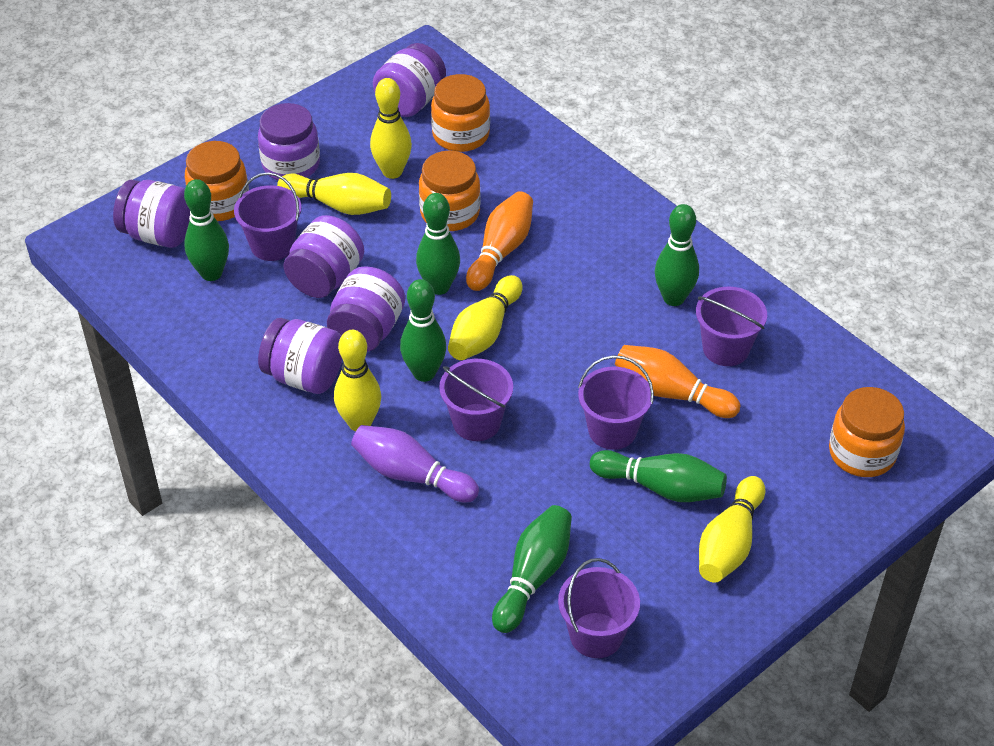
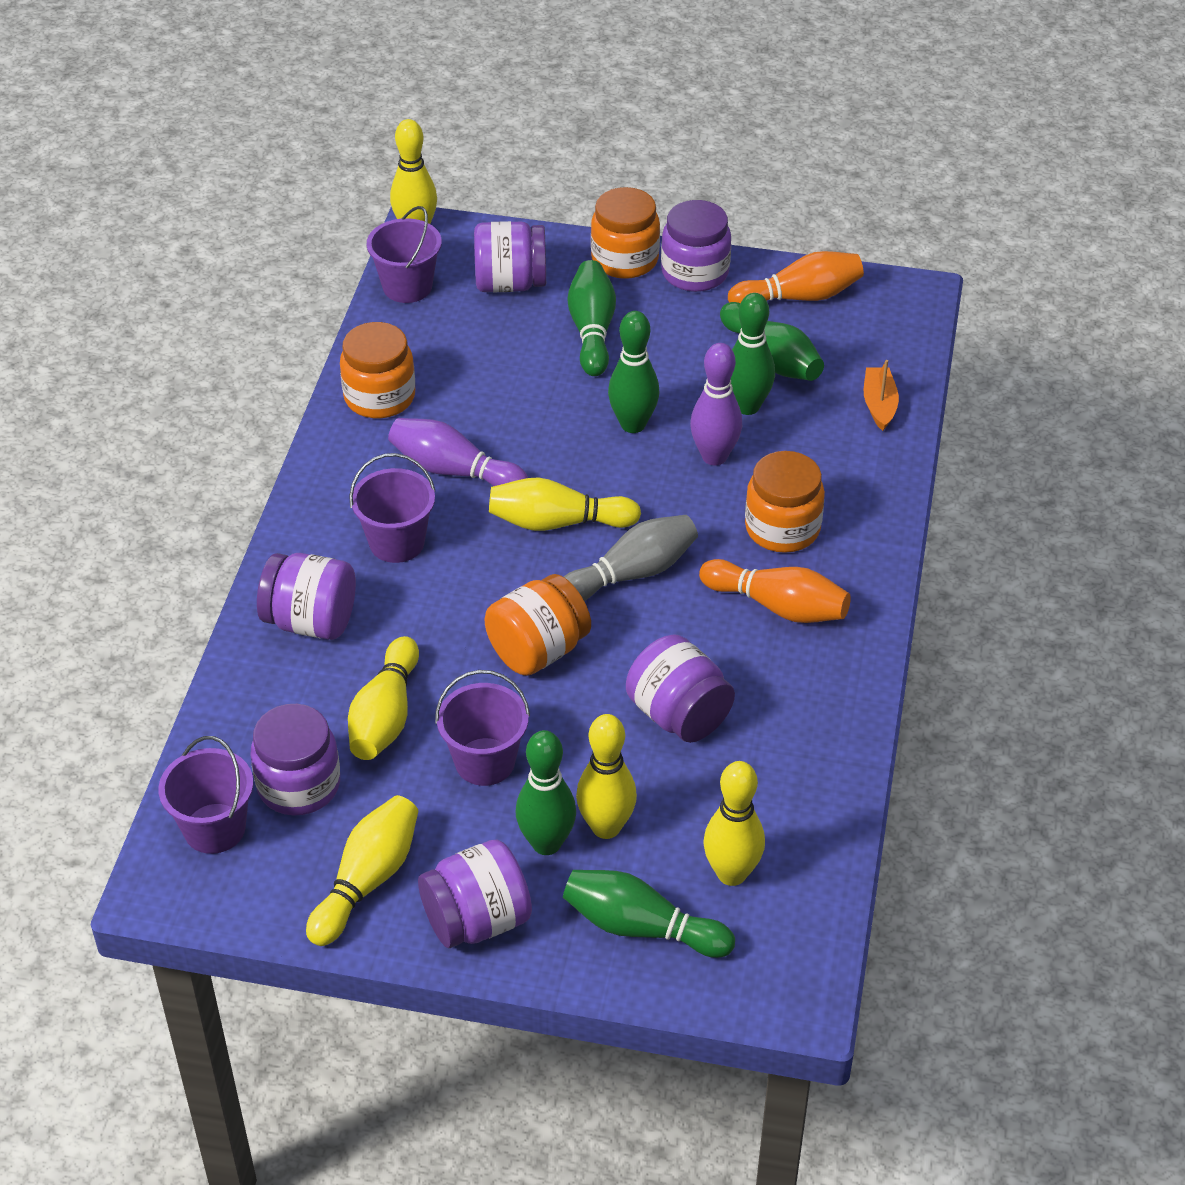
grey bowling pin: 0 -> 1
orange boat: 0 -> 1
purple bowling pin: 1 -> 2
purple bucket: 5 -> 4
yellow bowling pin: 5 -> 6

